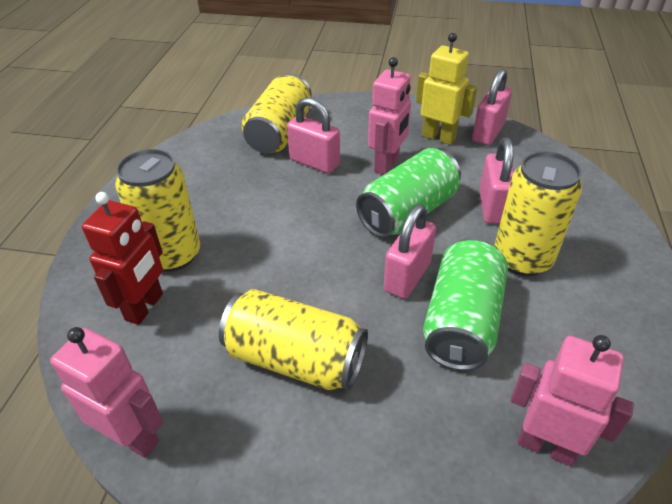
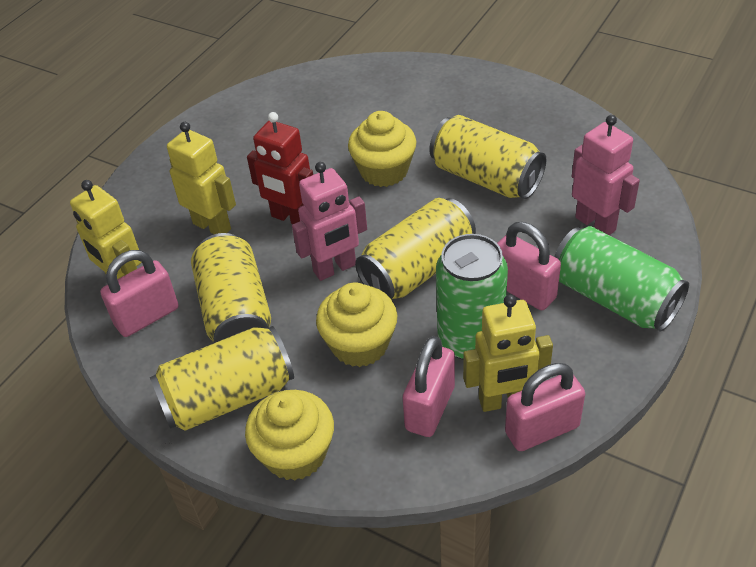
pink robot: 3 -> 2
yellow cupcake: 0 -> 3
yellow robot: 1 -> 3

